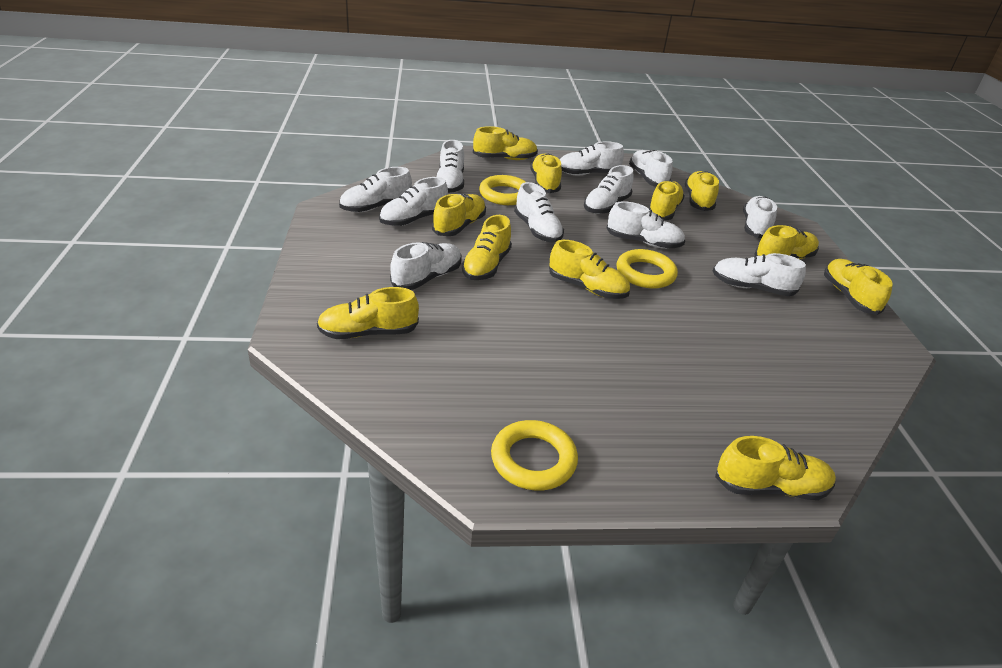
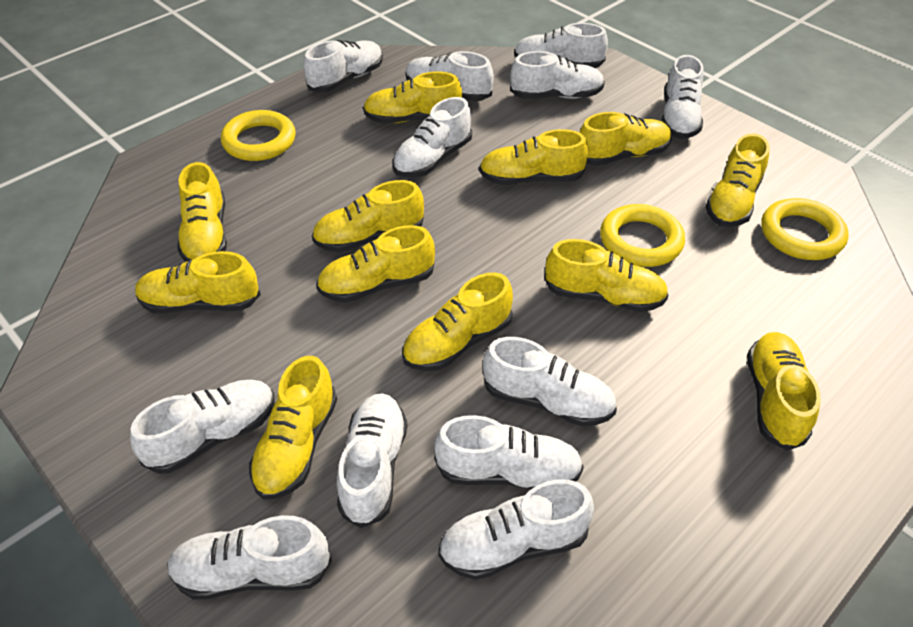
white shoe: 11 -> 12
yellow shoe: 11 -> 12

